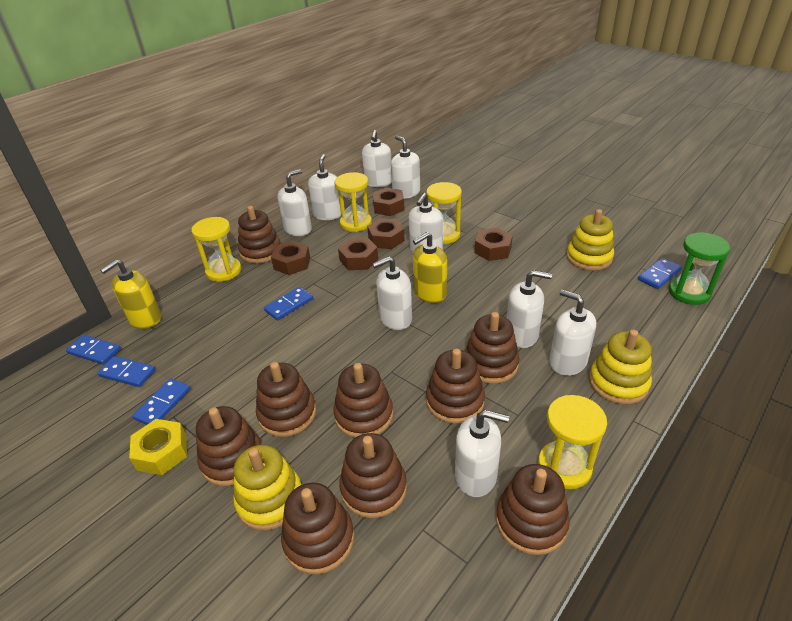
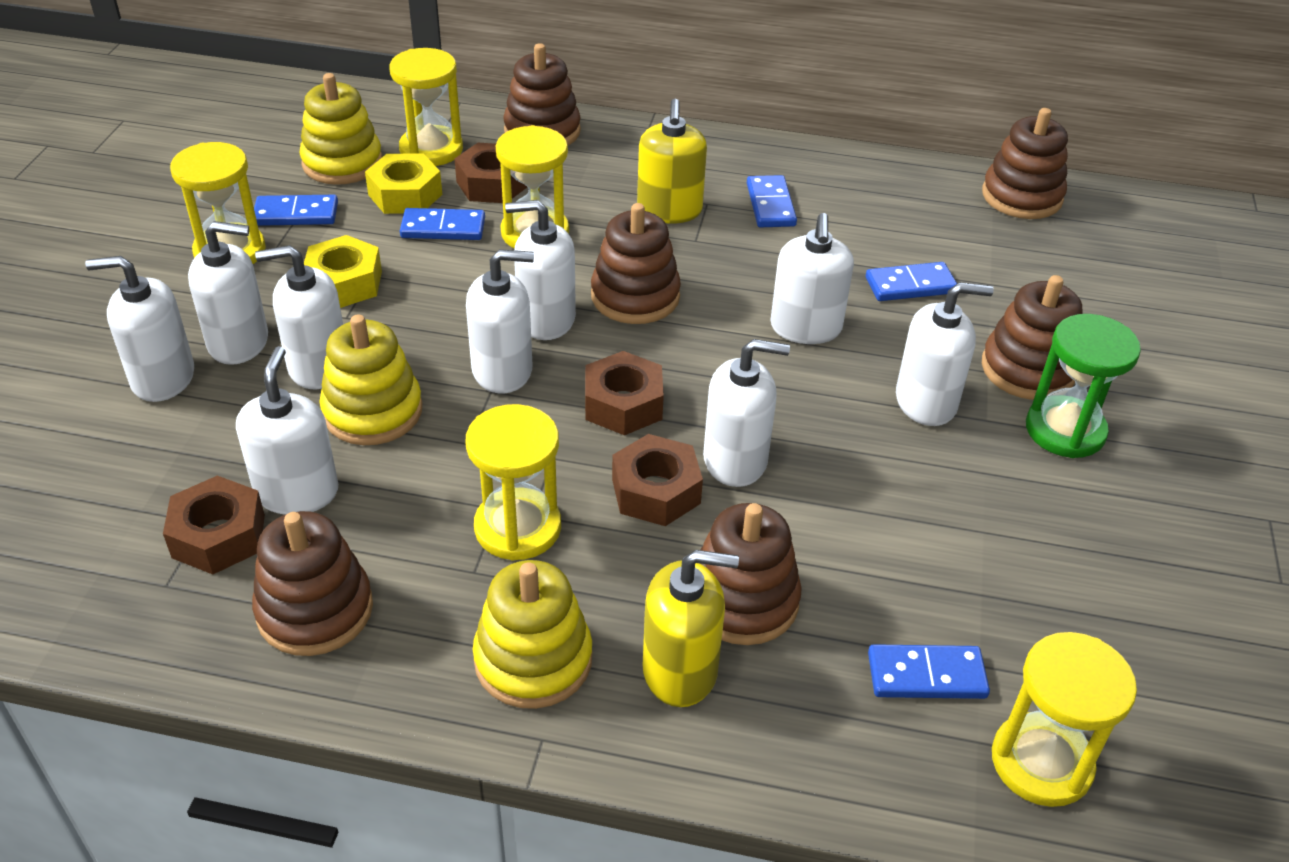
brown nut: 5 -> 4
brown stacking toy: 9 -> 6
yellow hourglass: 4 -> 5
yellow nut: 1 -> 2

